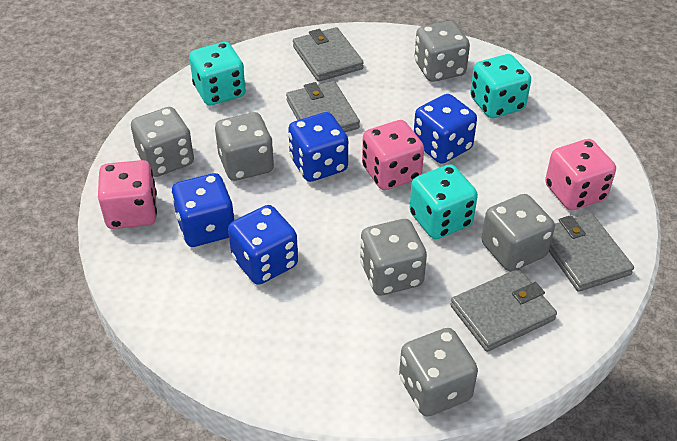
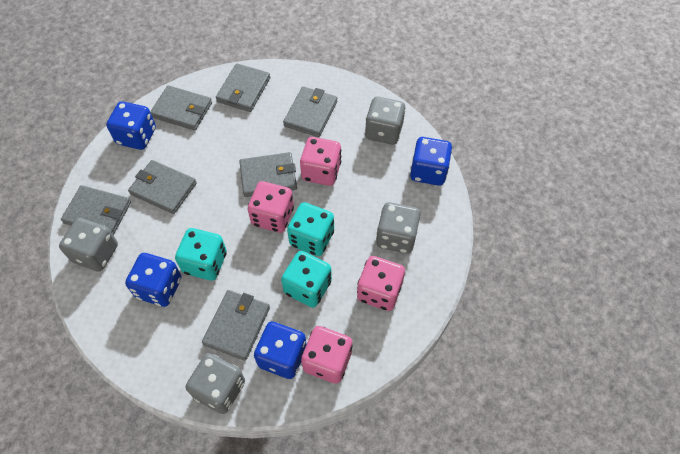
grey dice: 6 -> 4
grey wallet: 4 -> 7
pink dice: 3 -> 4

